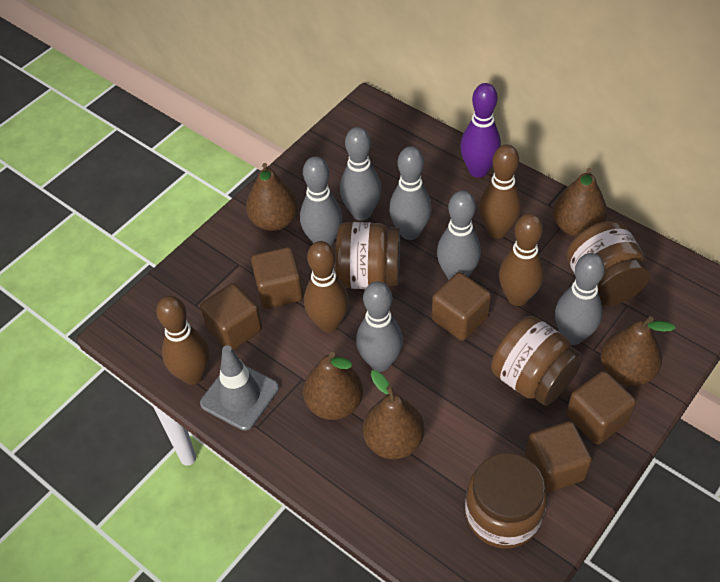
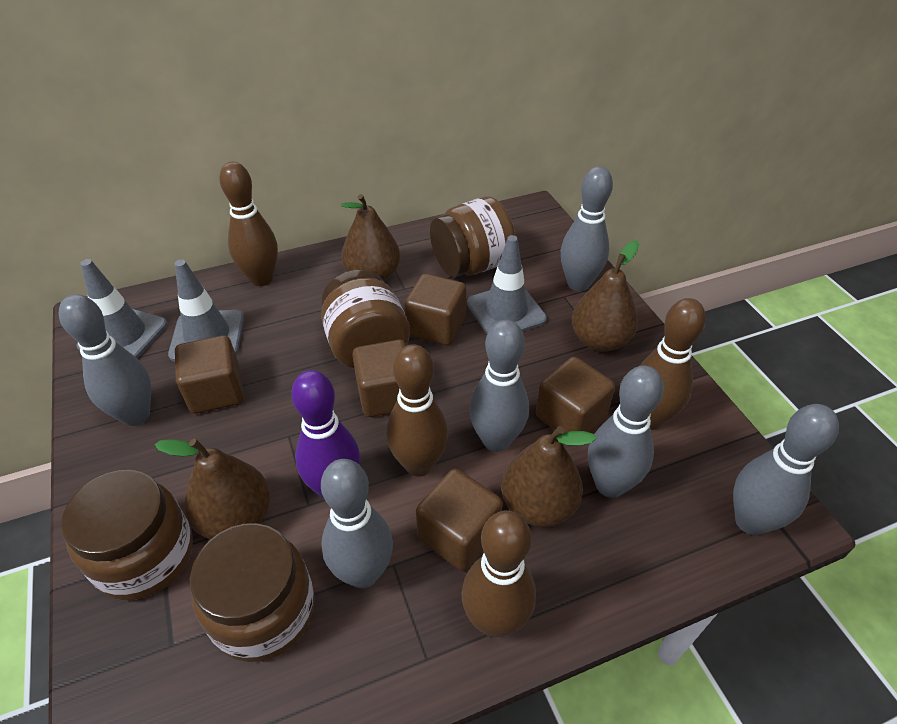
brown pear: 5 -> 4
grey traffic cone: 1 -> 3

